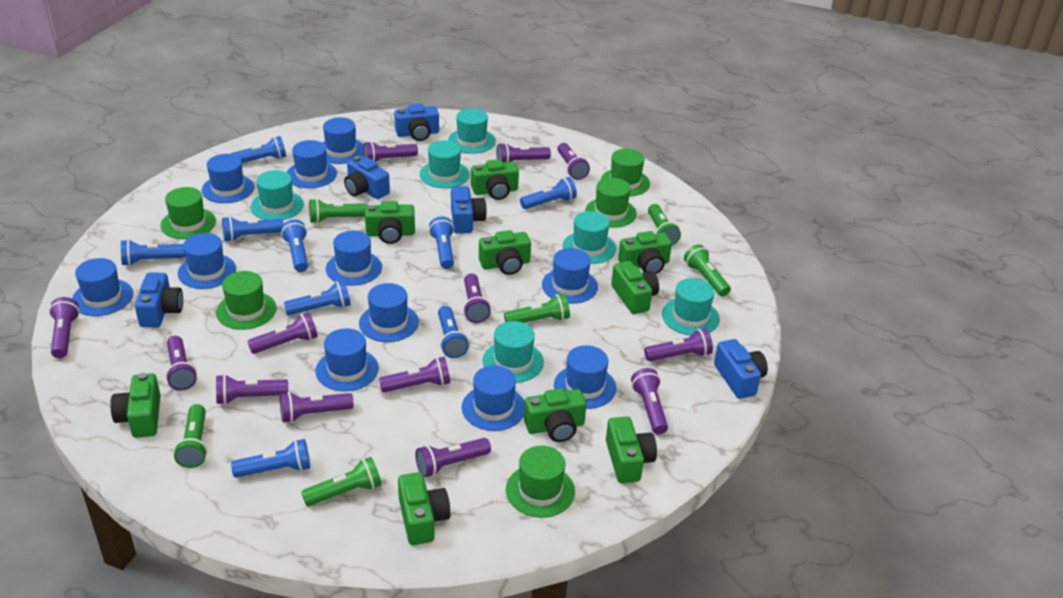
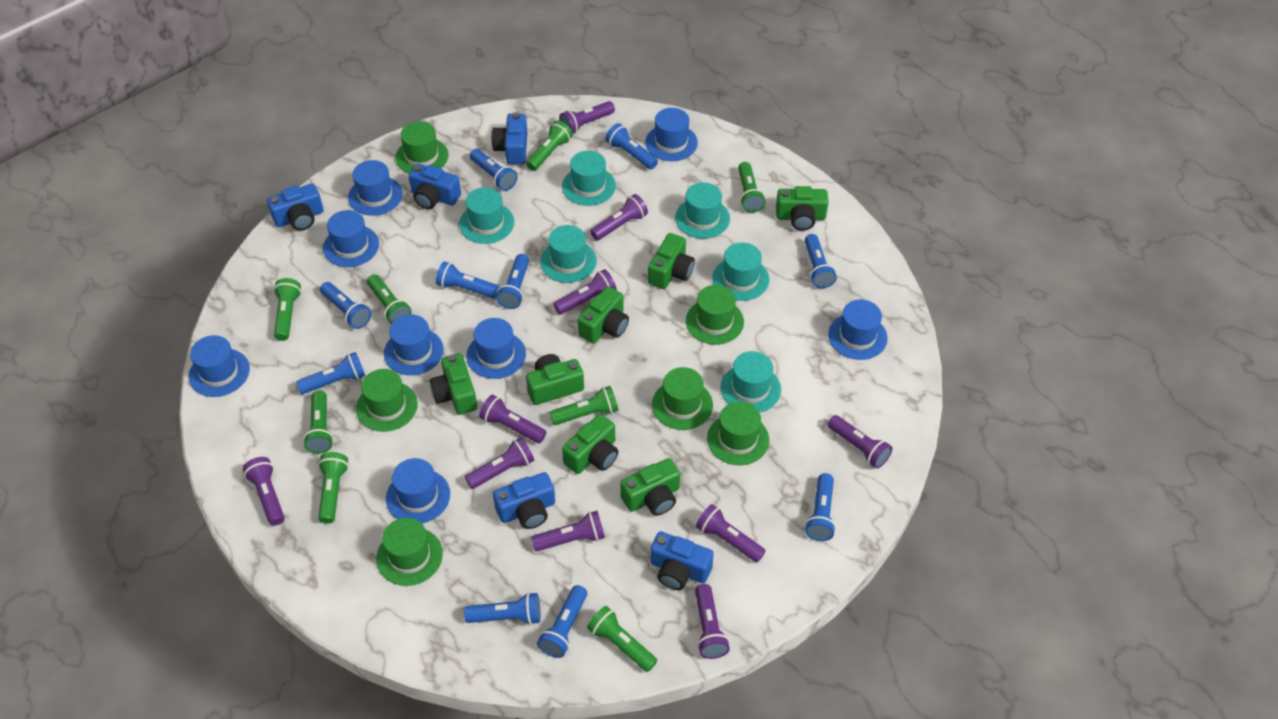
blue flashlight: 9 -> 10
blue hat: 11 -> 8
green camera: 9 -> 7
green flashlight: 6 -> 8
green hat: 5 -> 6
purple flashlight: 13 -> 10

